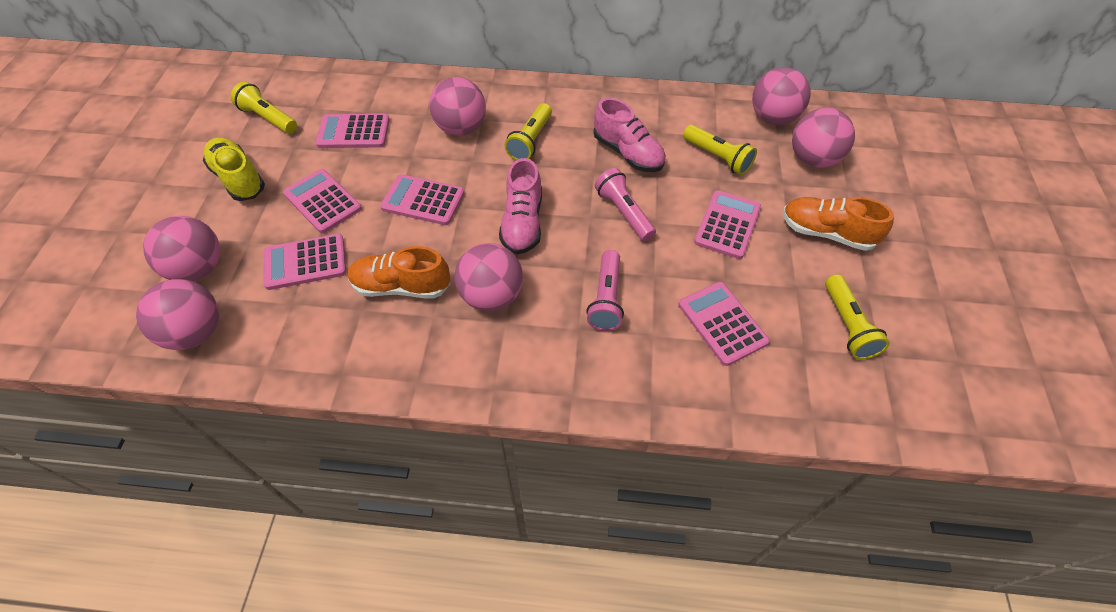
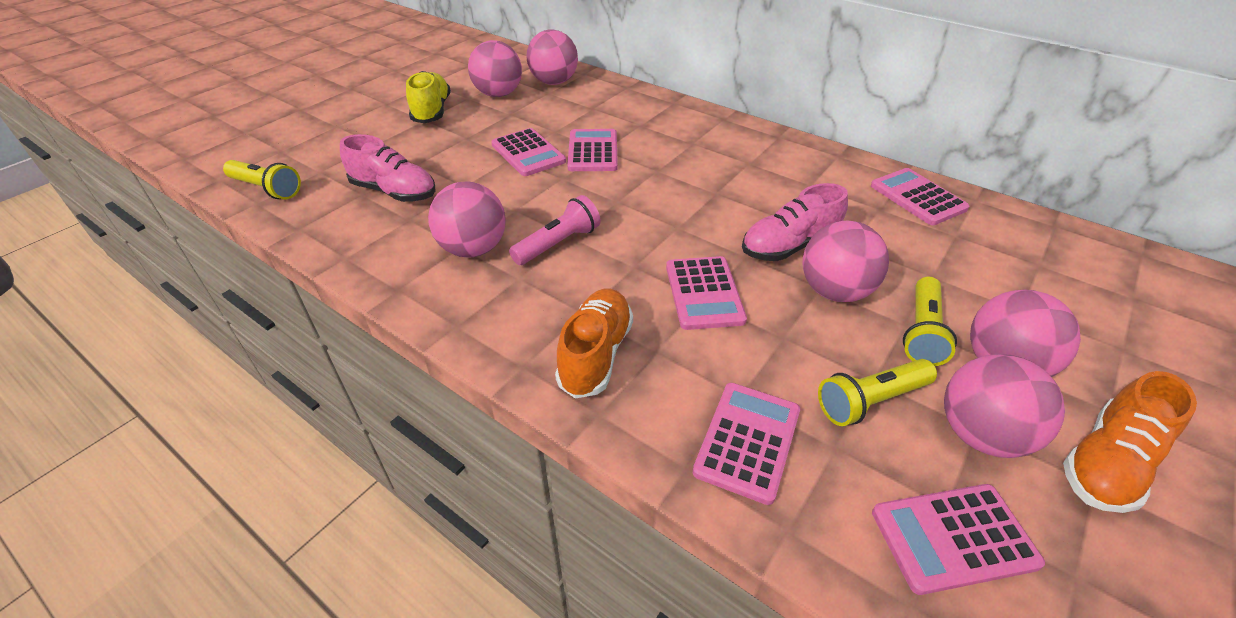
pink flashlight: 2 -> 1
yellow flashlight: 4 -> 3

